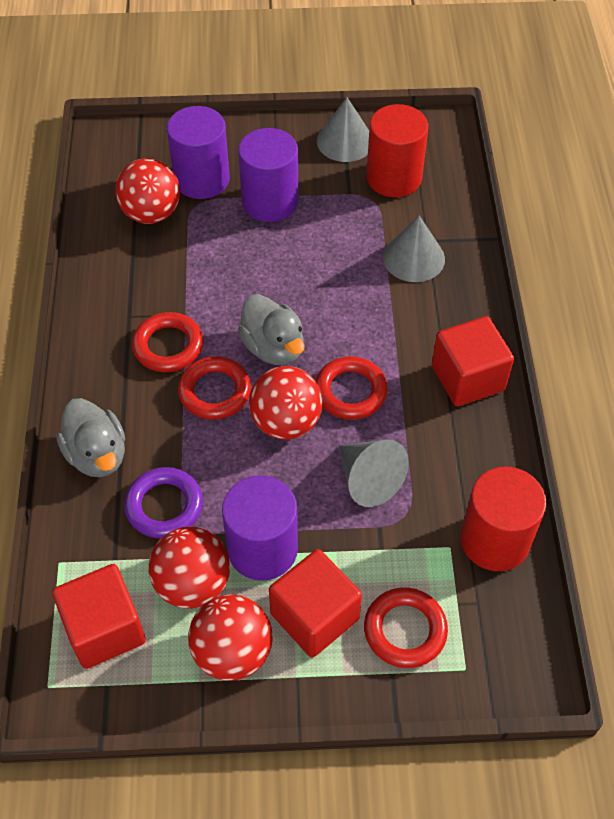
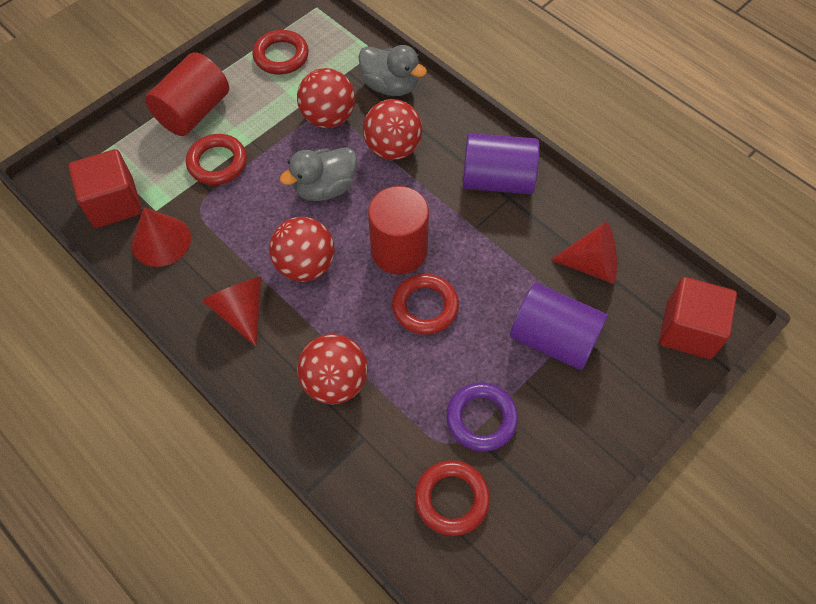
grey cone: 3 -> 0
purple cylinder: 3 -> 2
red cone: 0 -> 3
red cube: 3 -> 2

